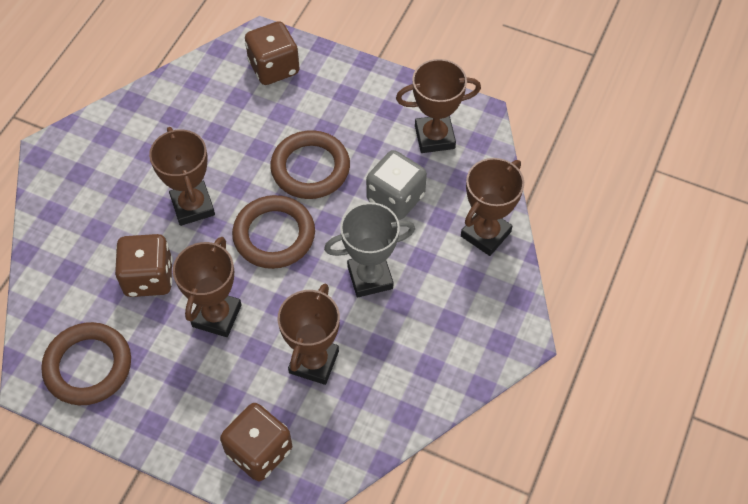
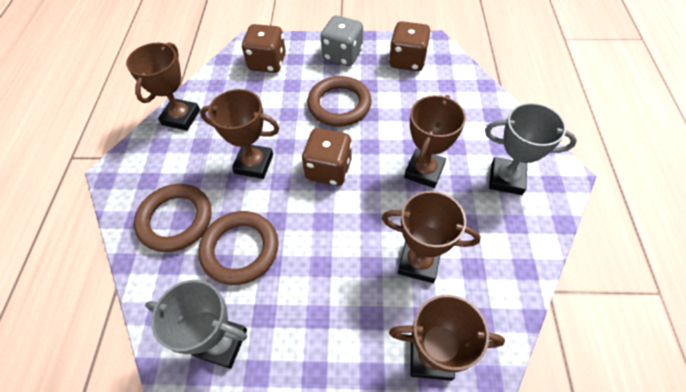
grey trophy: 1 -> 2

